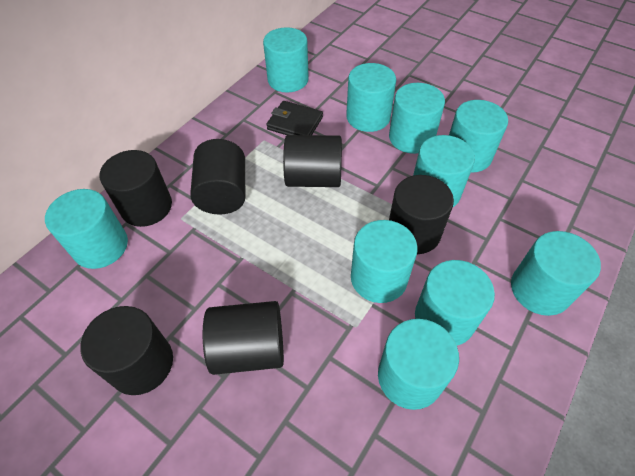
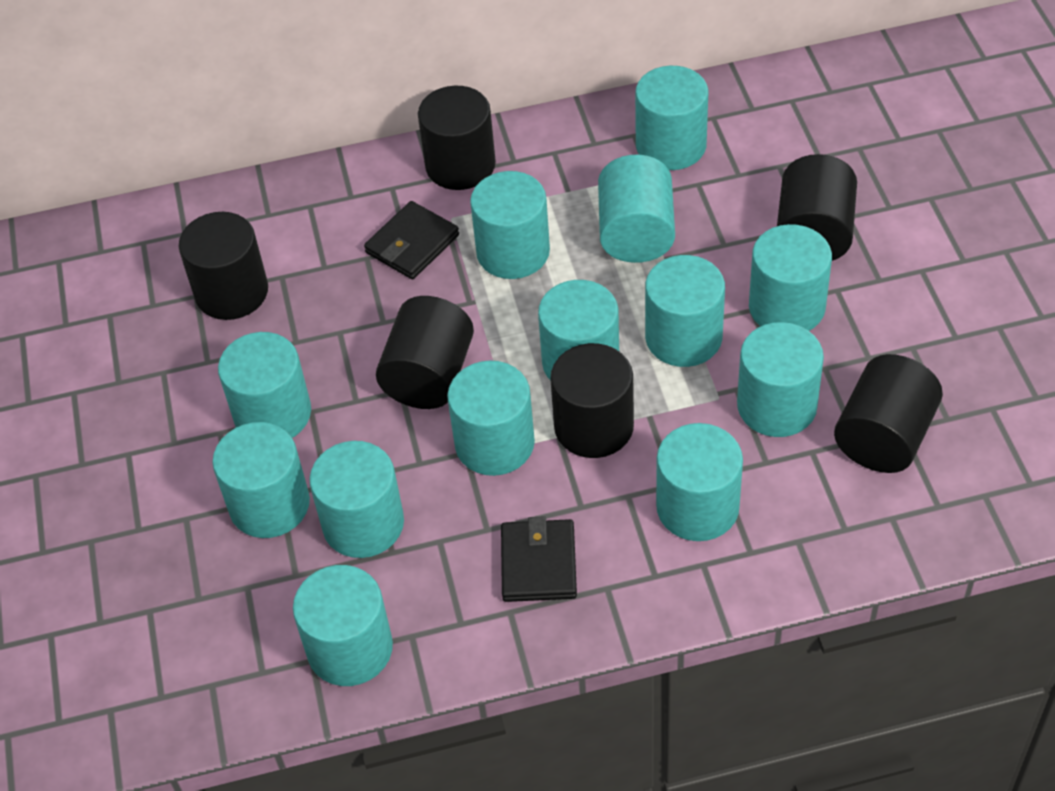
black wallet: 1 -> 2
turquoise cylinder: 10 -> 13

